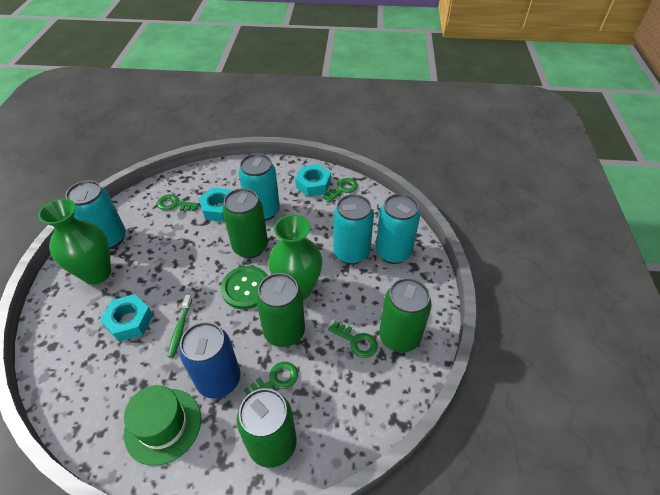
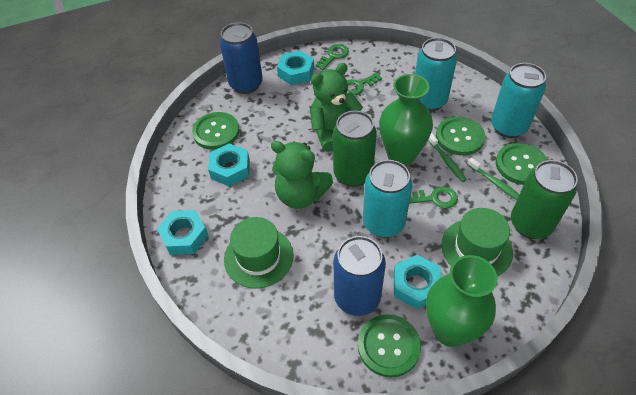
blue can: 1 -> 2
green button: 1 -> 4
green can: 4 -> 2
green hat: 1 -> 2
green key: 4 -> 3
green teddy bear: 0 -> 2
green toothbrush: 1 -> 2
turquoise can: 4 -> 3
turquoise nut: 3 -> 4

